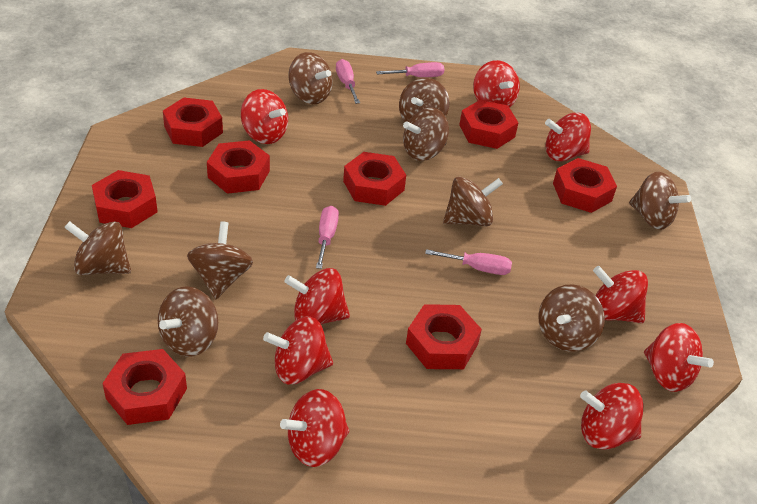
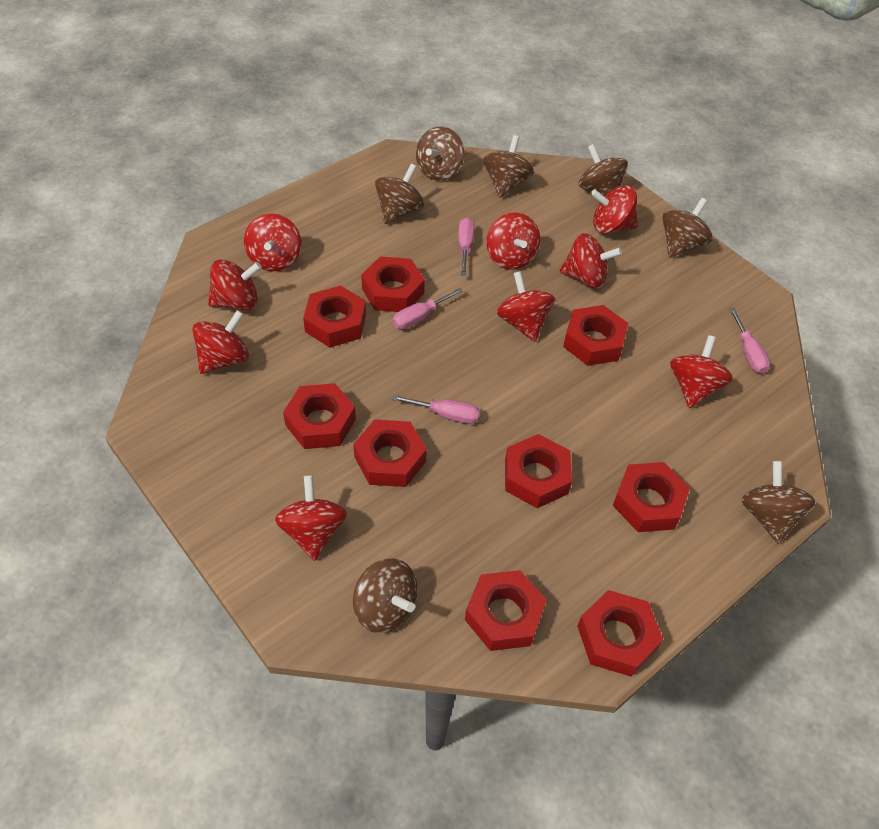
brown spinning top: 9 -> 7
red nut: 8 -> 9

